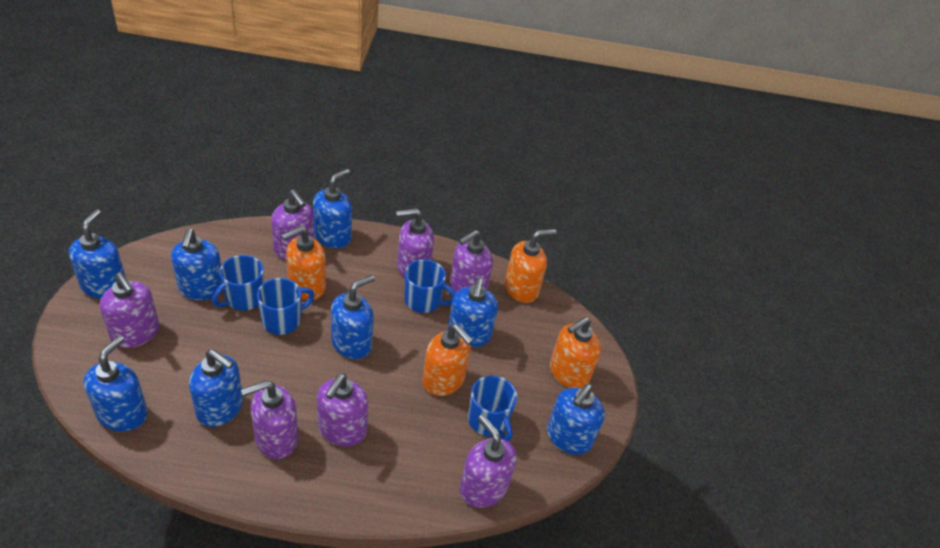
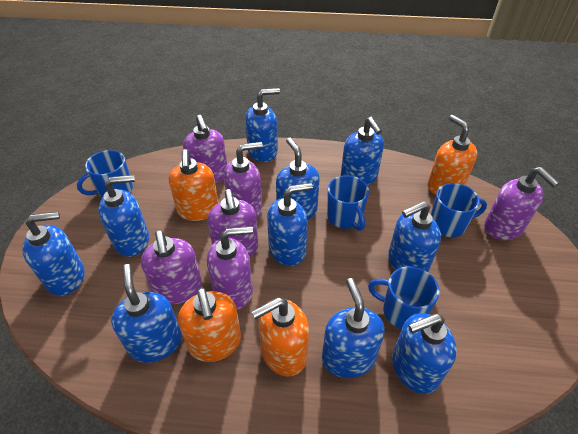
blue soap dispenser: 8 -> 10
purple soap dispenser: 7 -> 6

